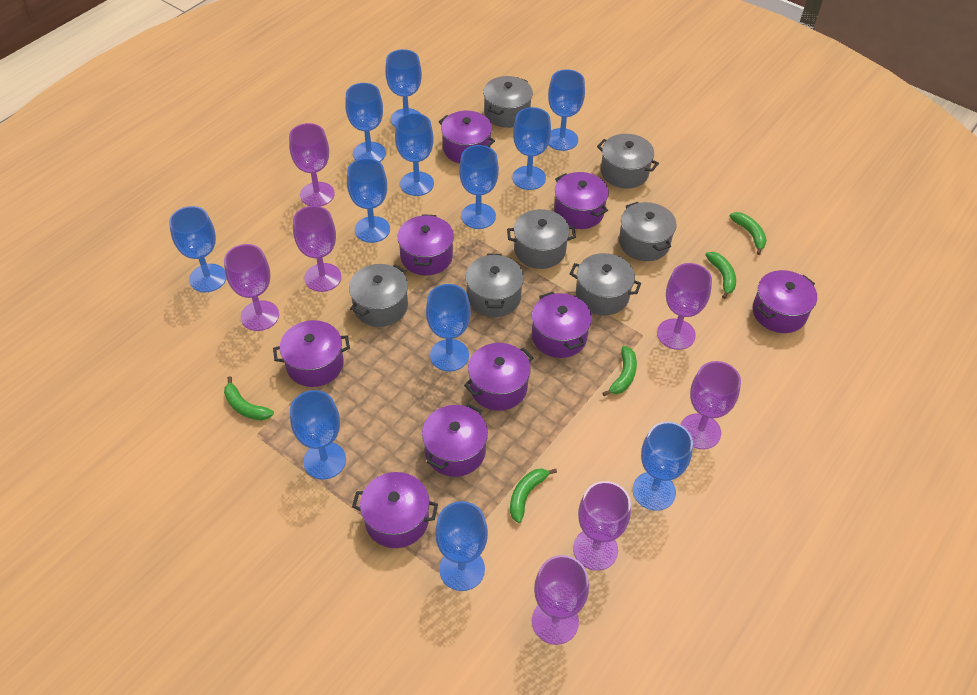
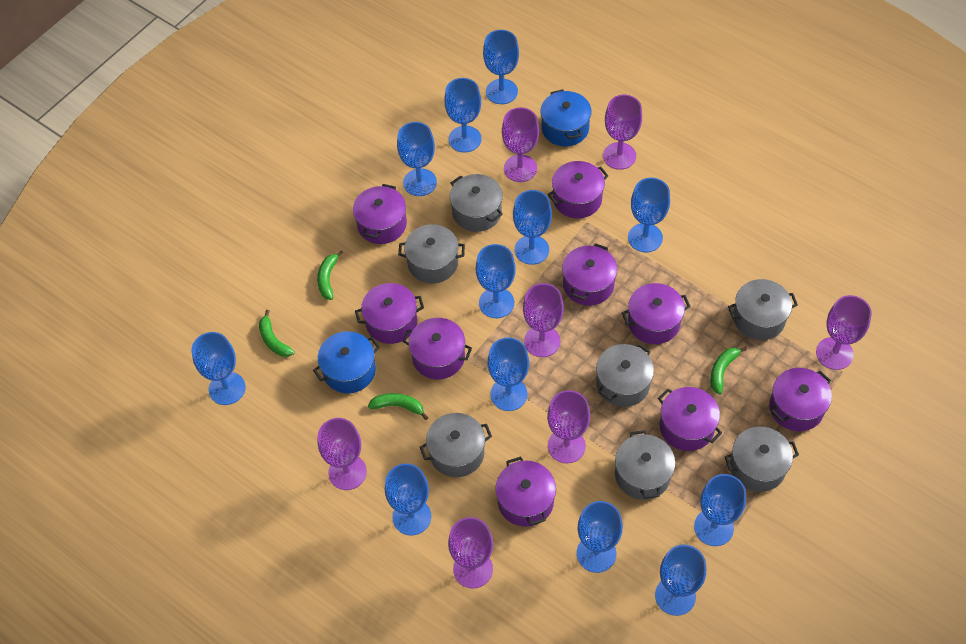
blue pot: 0 -> 2
green banana: 5 -> 4

